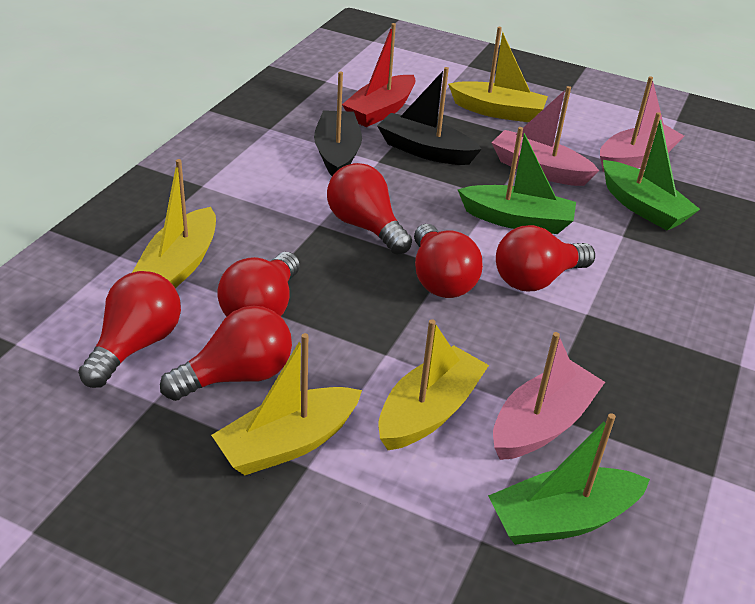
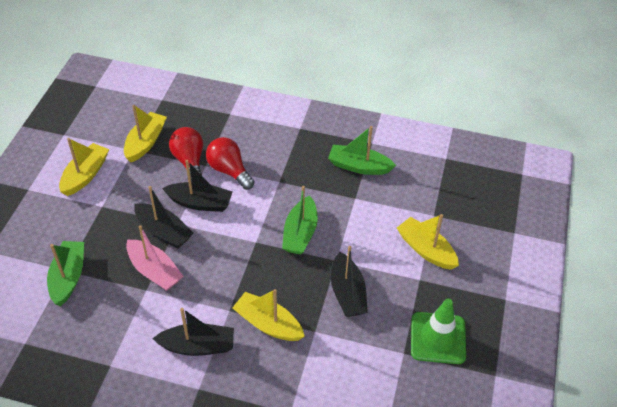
black boat: 2 -> 4
green traffic cone: 0 -> 1
pink boat: 3 -> 1
red boat: 1 -> 0
red light bulb: 6 -> 2

